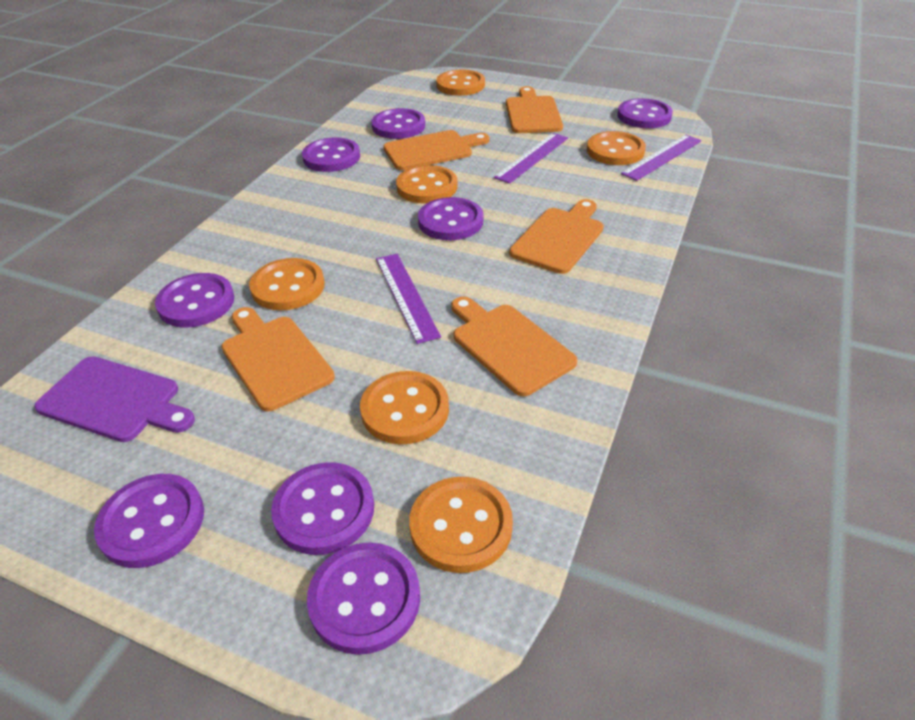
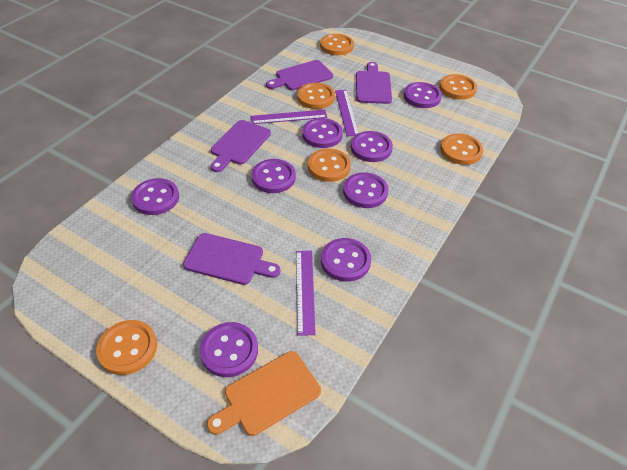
orange cutting board: 5 -> 1
purple cutting board: 1 -> 4

